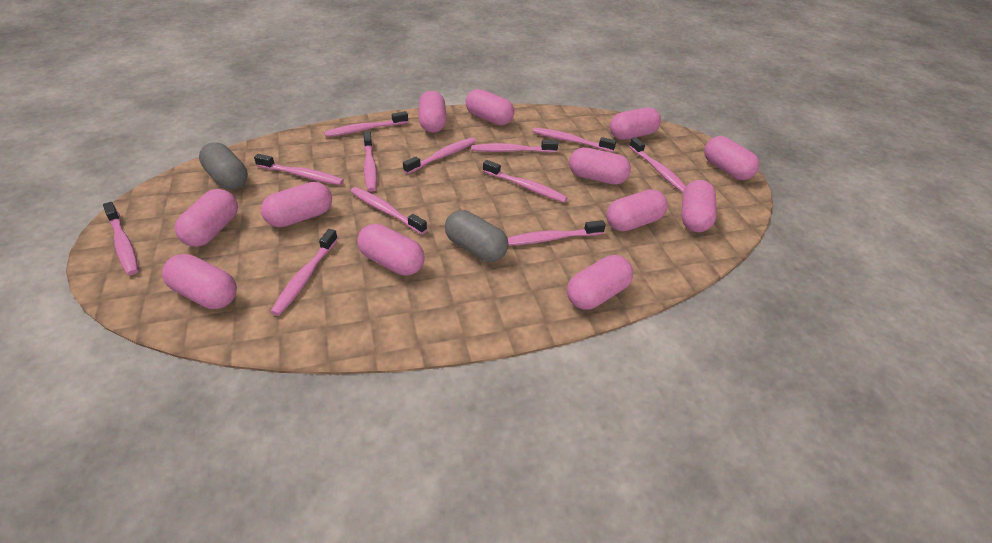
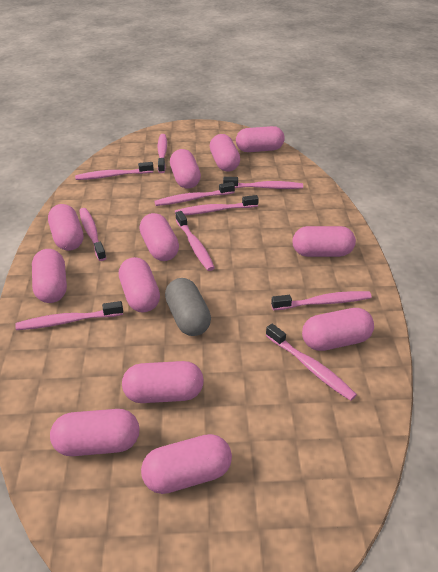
grey capsule: 2 -> 1
pink toothbrush: 12 -> 10

